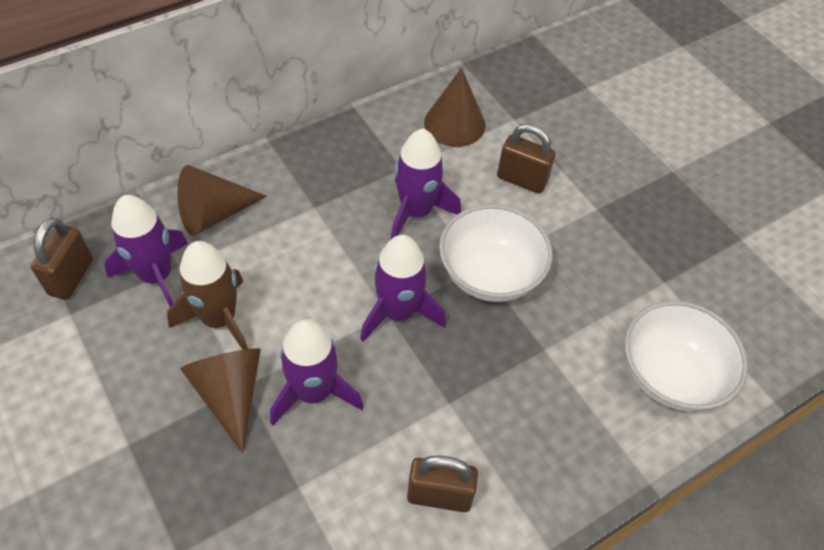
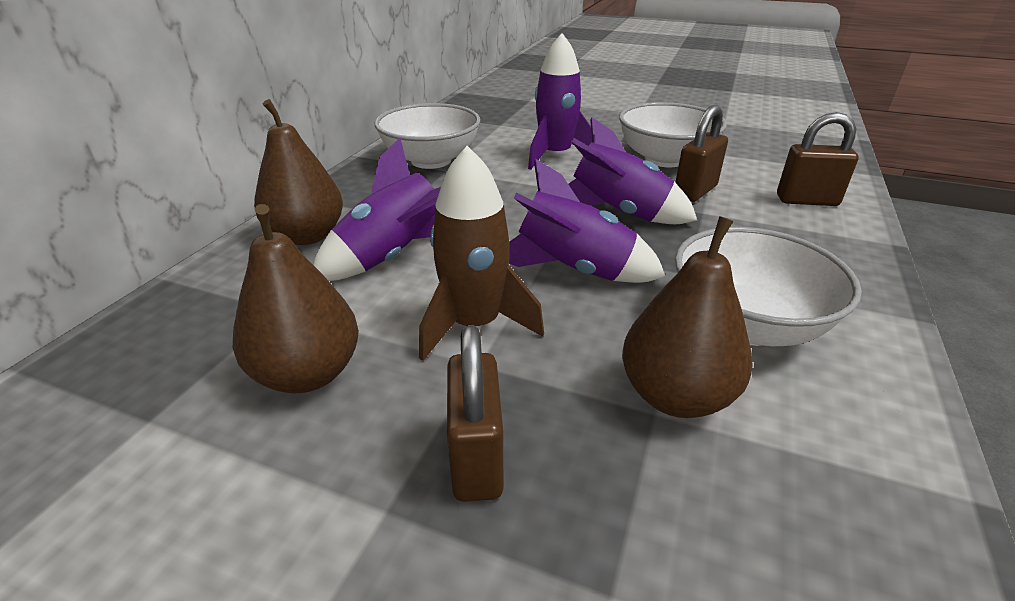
brown cone: 3 -> 0
brown pear: 0 -> 3
white bowl: 2 -> 3

